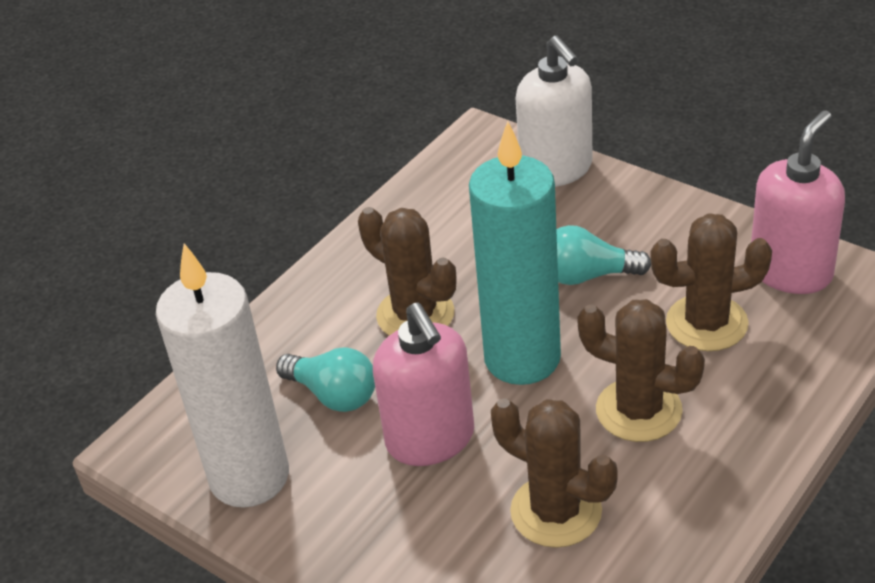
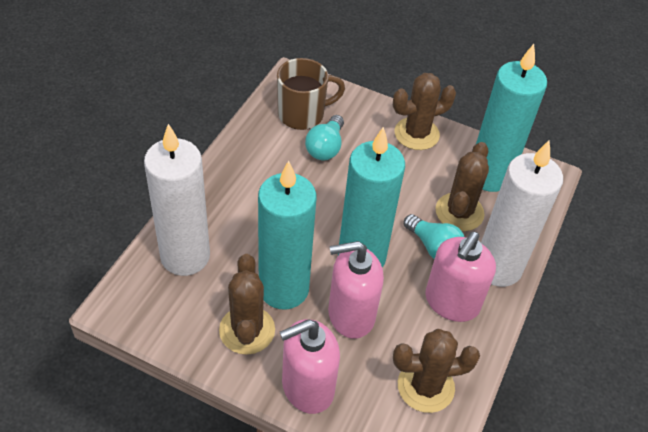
brown mug: 0 -> 1
pink soap dispenser: 2 -> 3
turquoise candle: 1 -> 3
white candle: 1 -> 2
white soap dispenser: 1 -> 0

